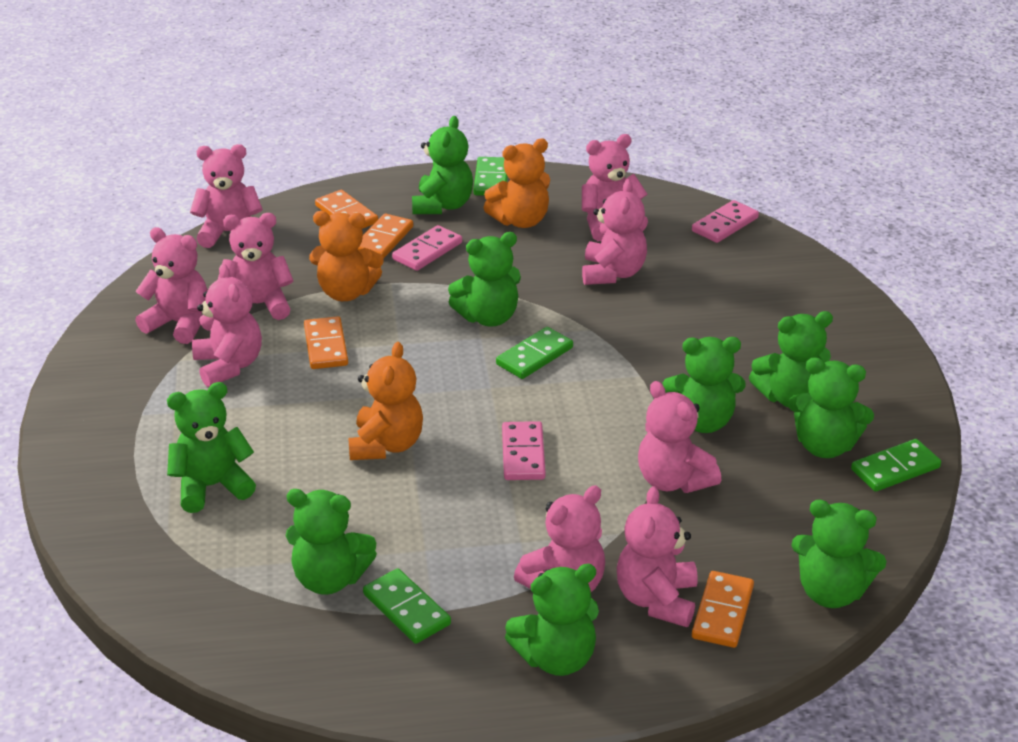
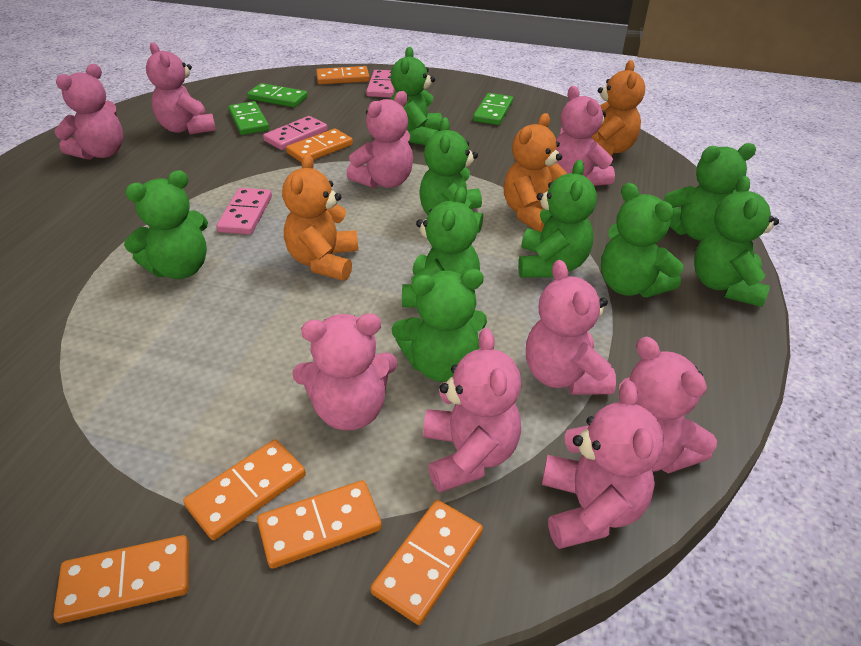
green domino: 4 -> 3
orange domino: 4 -> 6

